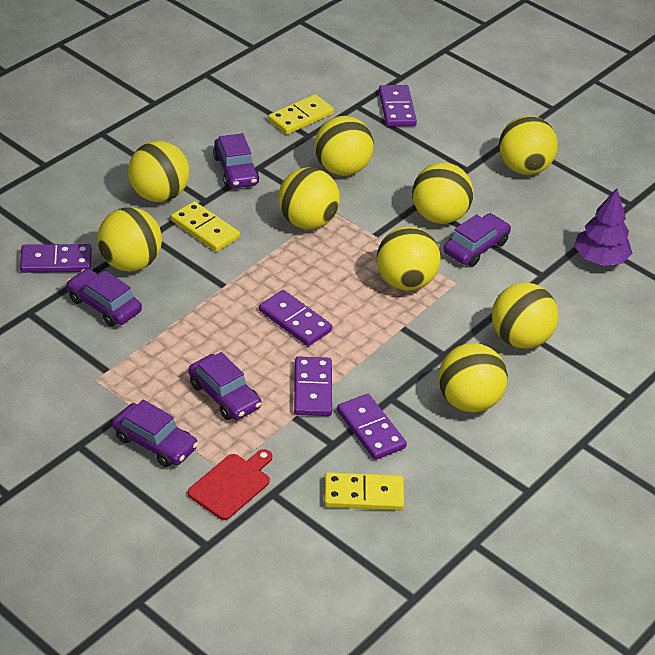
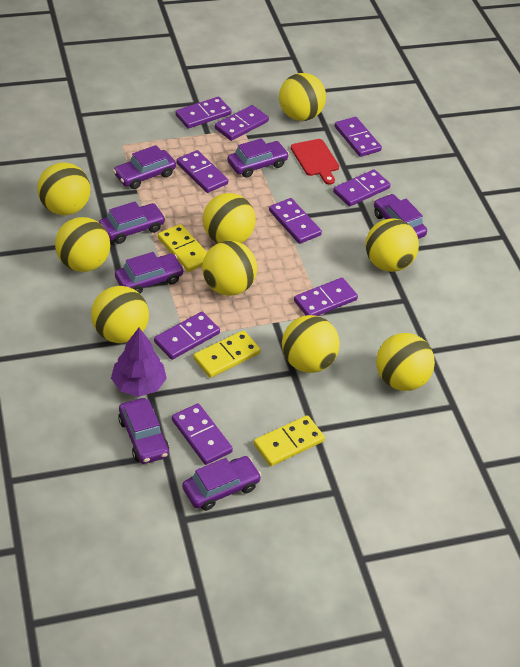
purple car: 5 -> 7
purple domino: 5 -> 9

